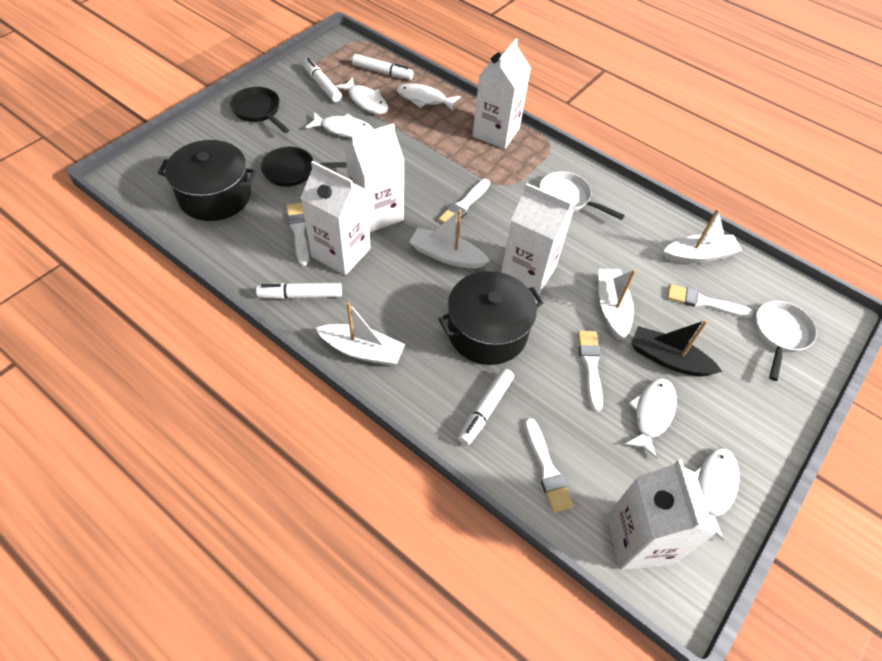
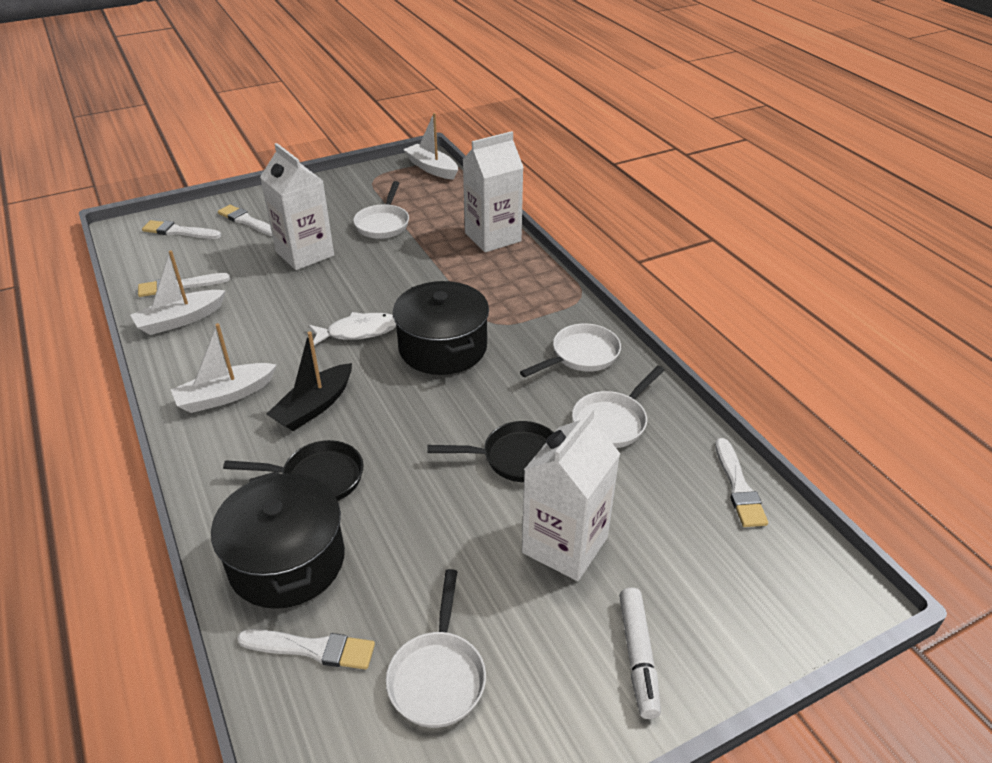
white boat: 4 -> 3
white carton: 5 -> 3
white fish: 5 -> 1
white marker: 4 -> 1
white pan: 2 -> 4

